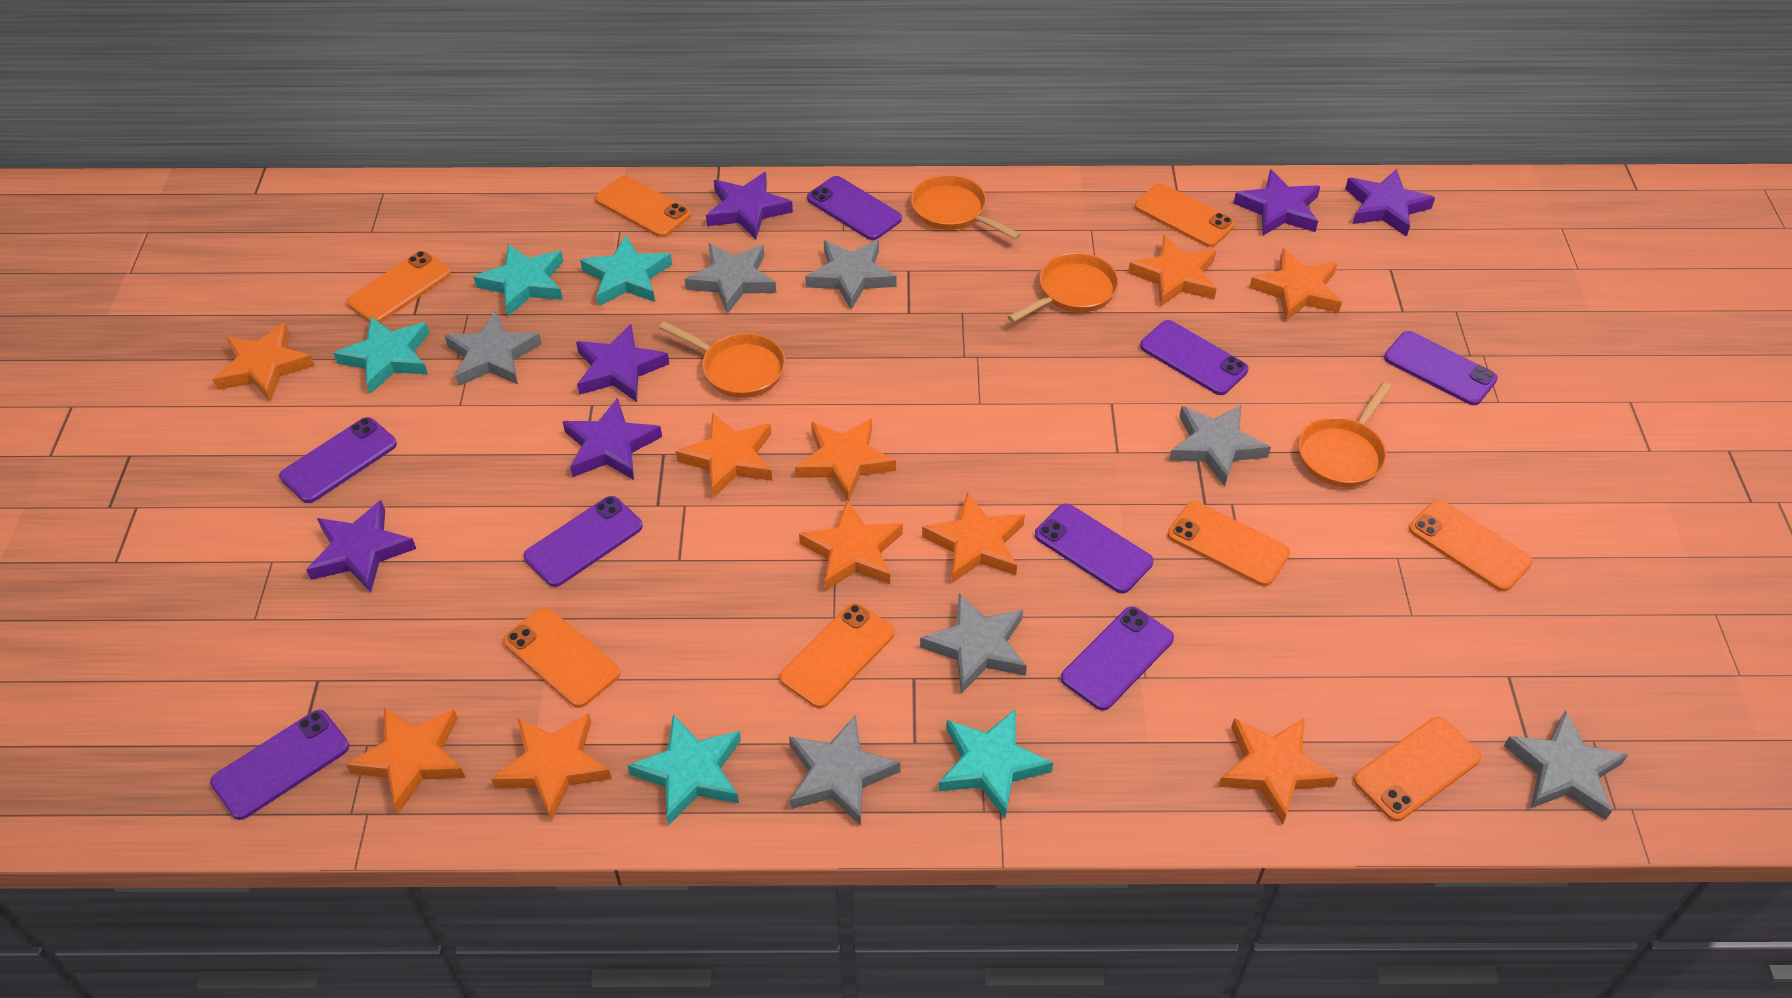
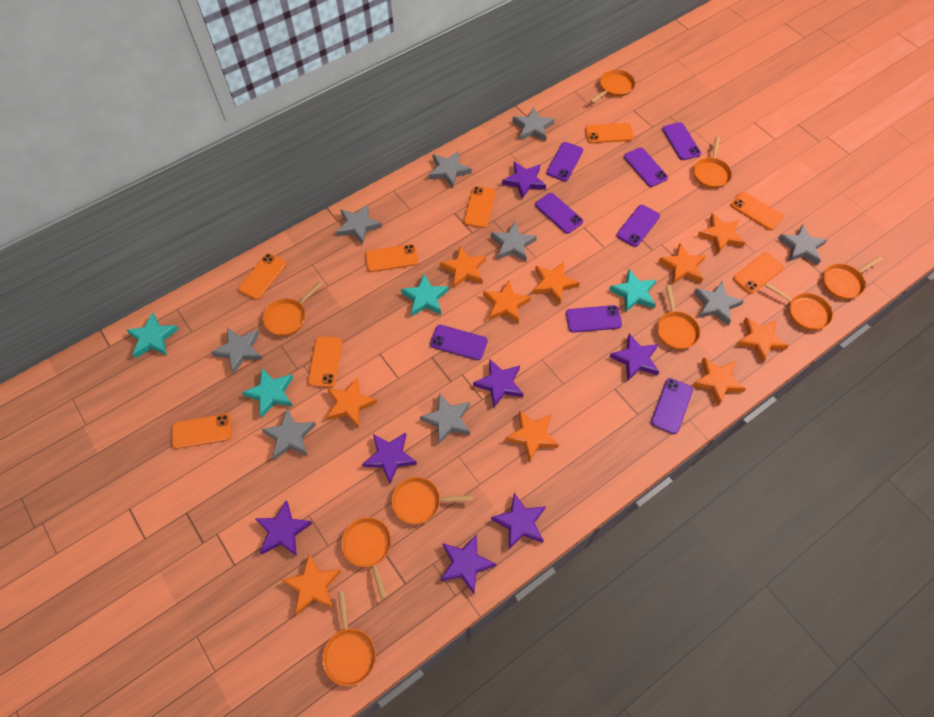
grey star: 7 -> 9
orange pan: 4 -> 9
purple star: 6 -> 7
turquoise star: 5 -> 4

